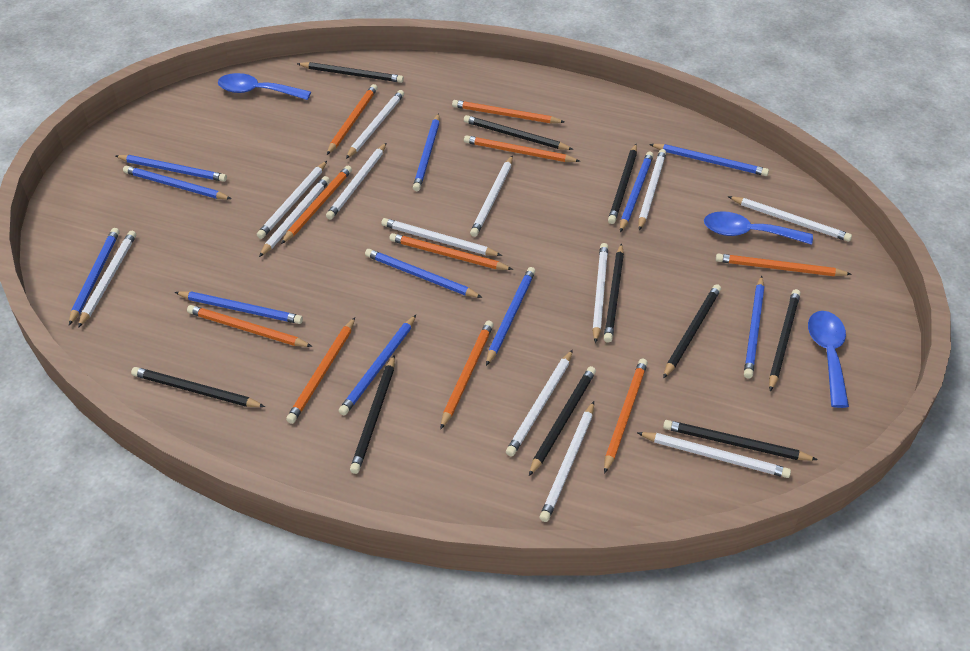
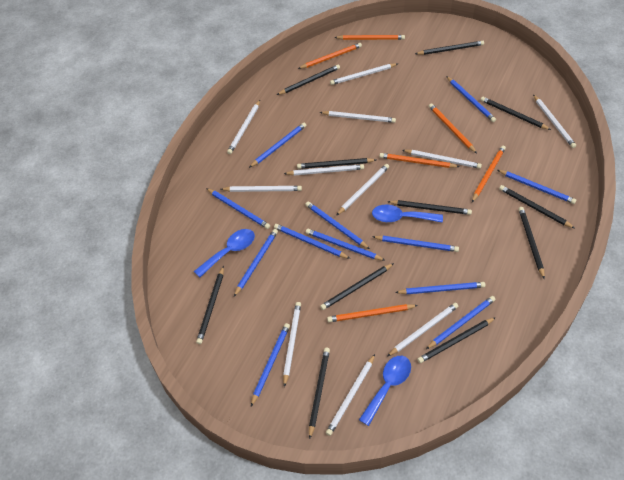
black pencil: 10 -> 11
blue pencil: 11 -> 12
orange pencil: 10 -> 6
white pencil: 13 -> 11

